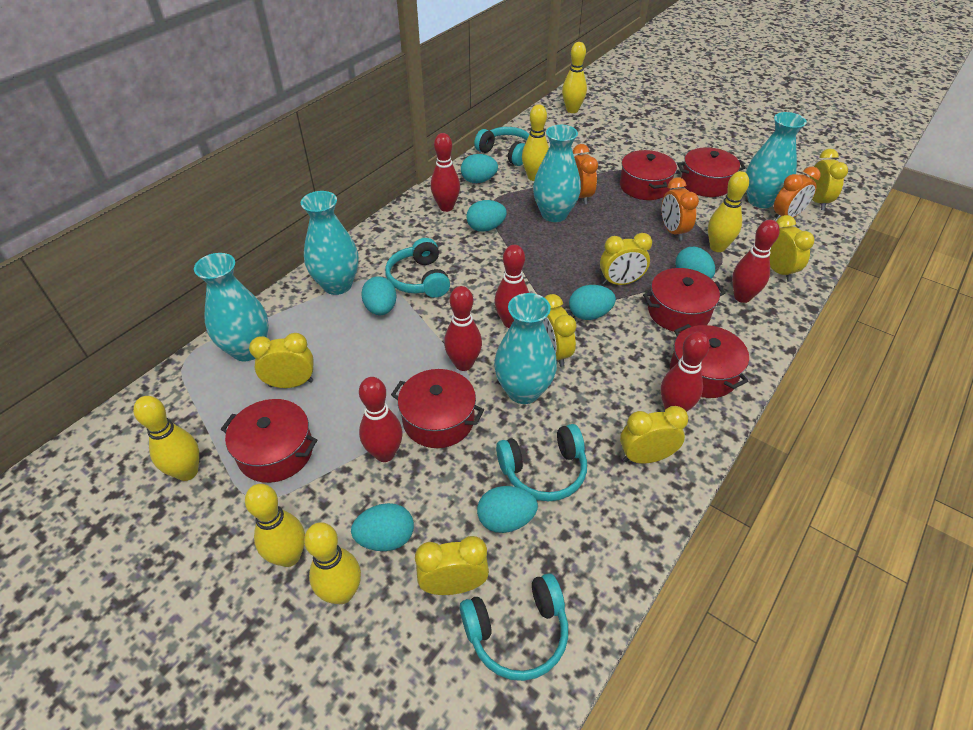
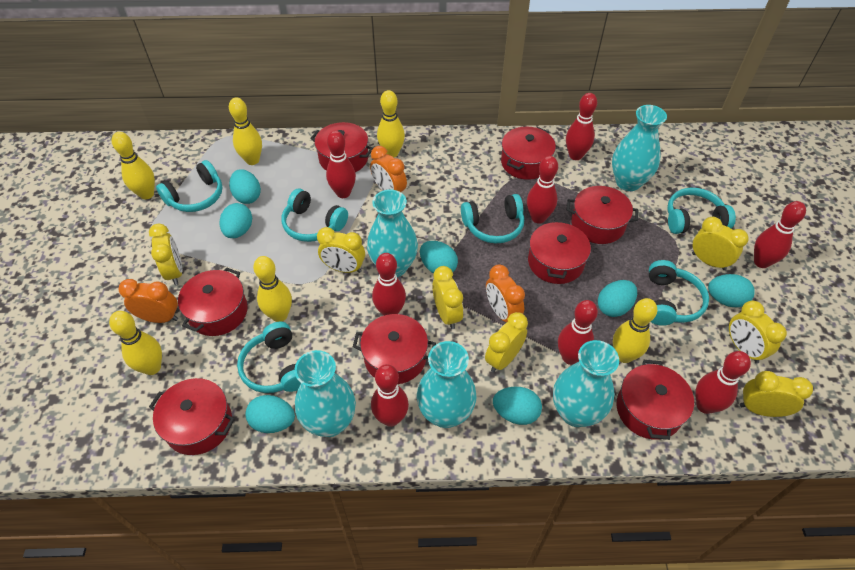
red bowling pin: 6 -> 8
red pot: 6 -> 8
turquoise headphones: 4 -> 6

